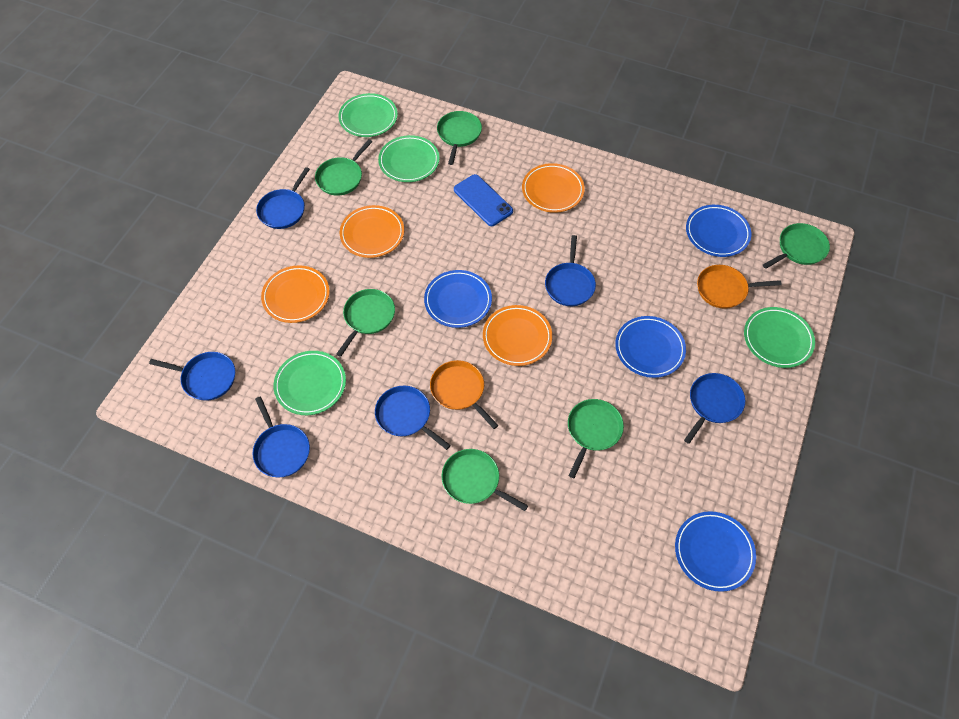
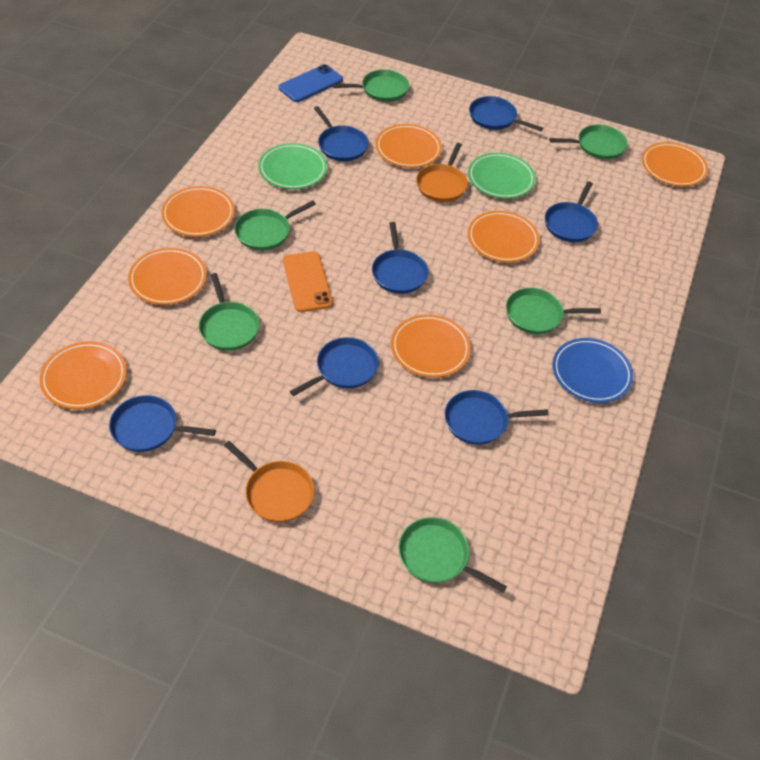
blue pan: 6 -> 7
blue plate: 4 -> 1
green plate: 4 -> 2
orange phone: 0 -> 1
orange plate: 4 -> 7

